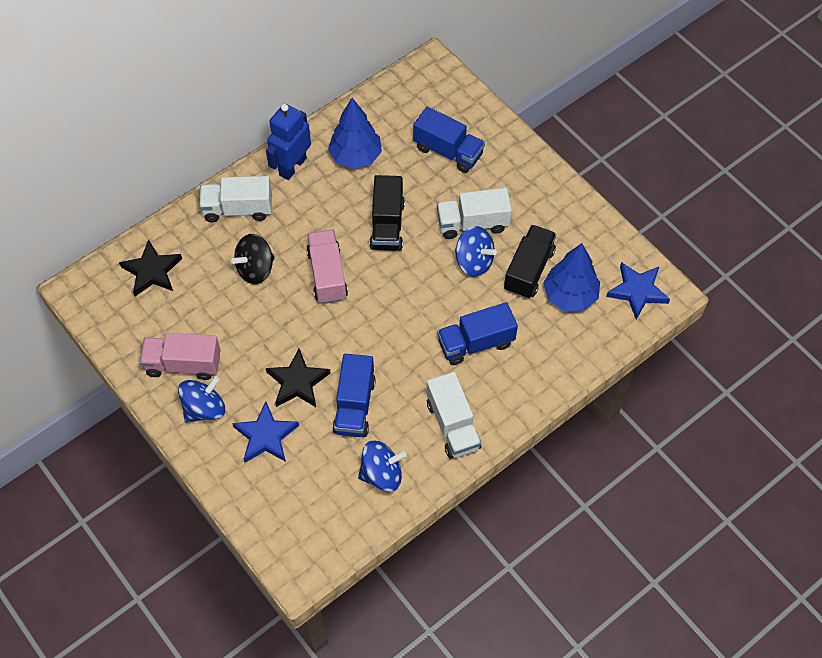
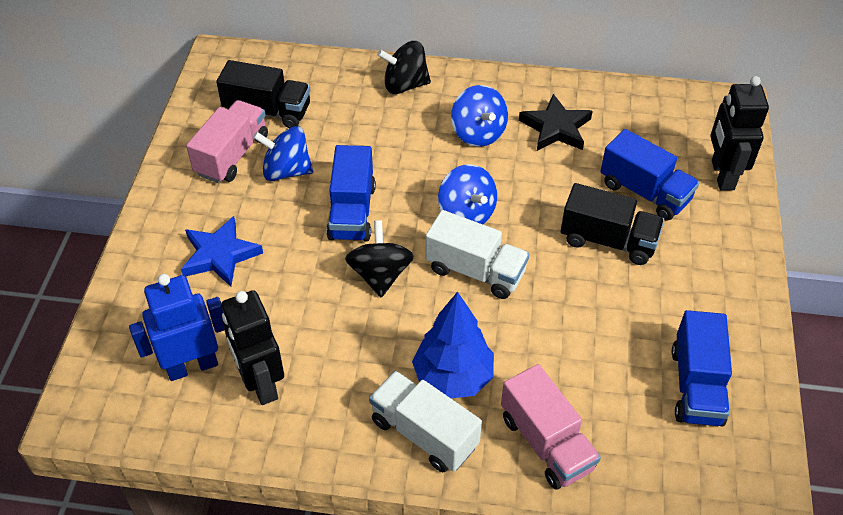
black robot: 0 -> 2
black spinning top: 1 -> 2
black star: 2 -> 1
blue star: 2 -> 1
blue tree: 2 -> 1
white truck: 3 -> 2

